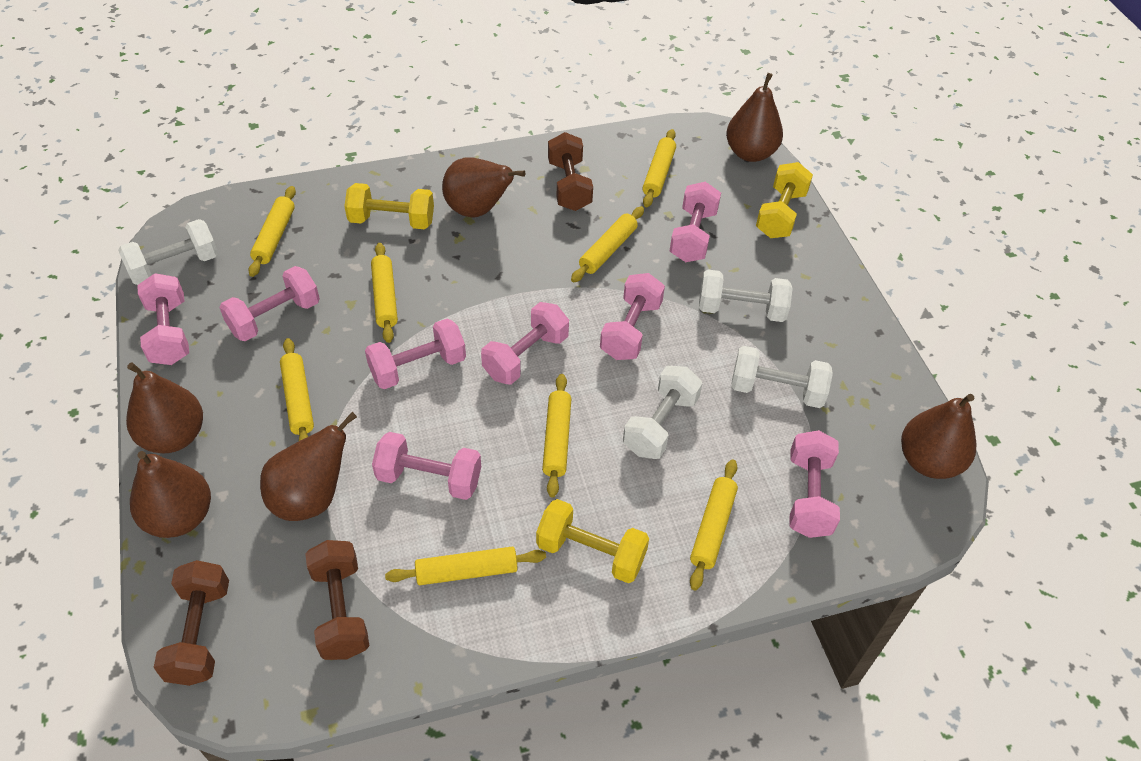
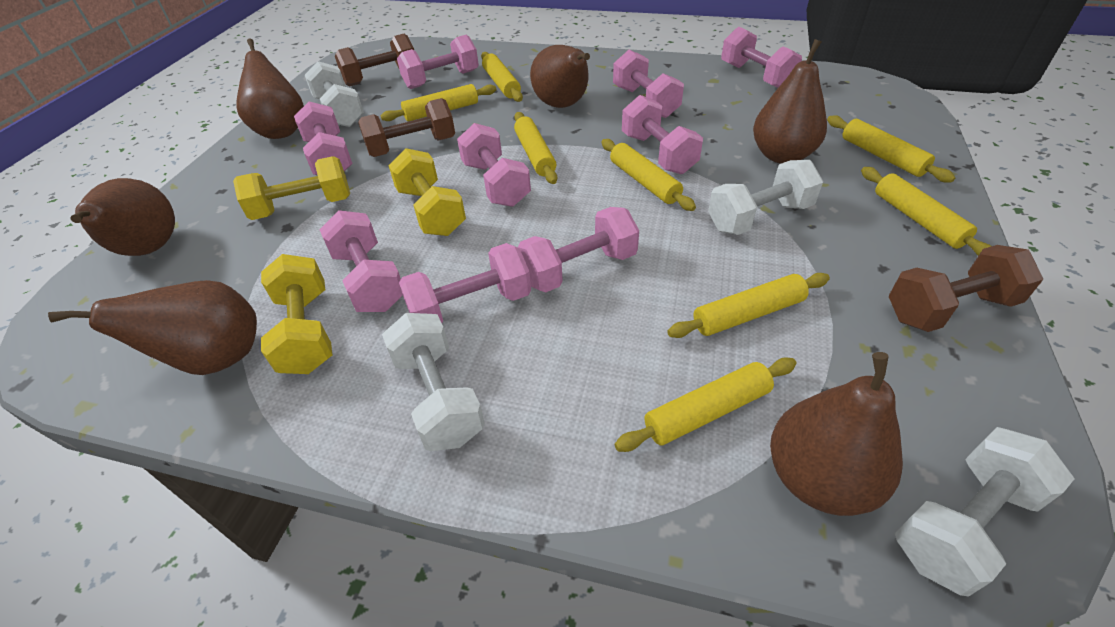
pink dumbbell: 8 -> 9

